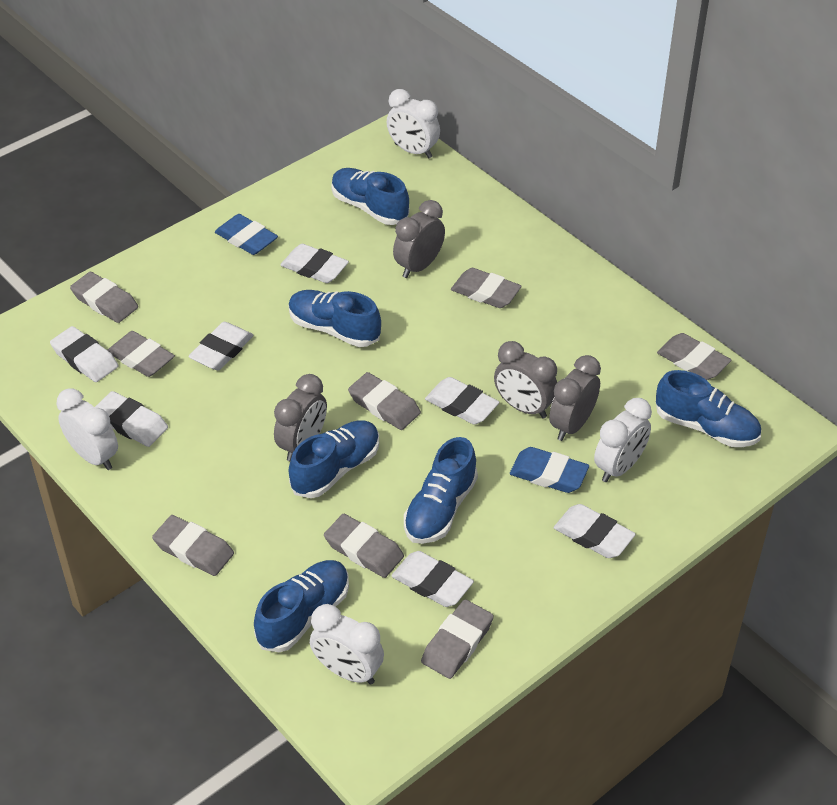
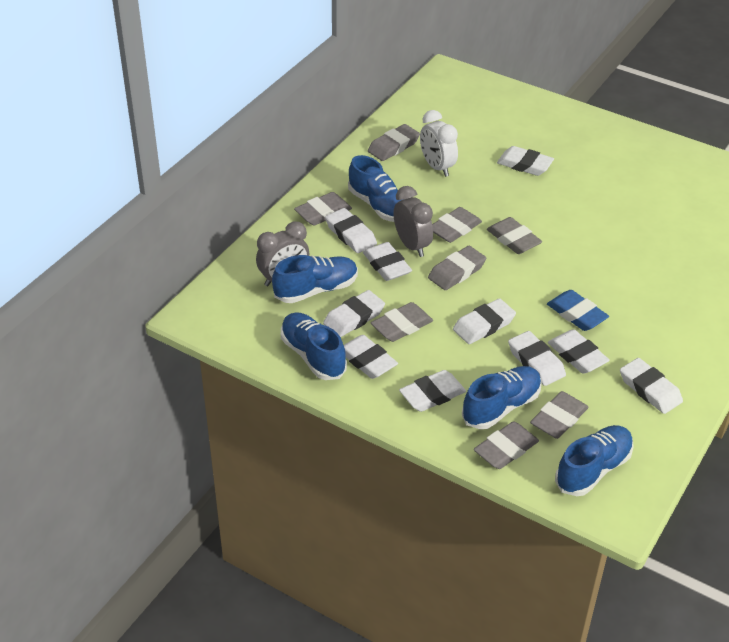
blue eraser: 2 -> 1
blue shoe: 6 -> 5
grey clock: 4 -> 2
white clock: 4 -> 1
white eraser: 7 -> 10

